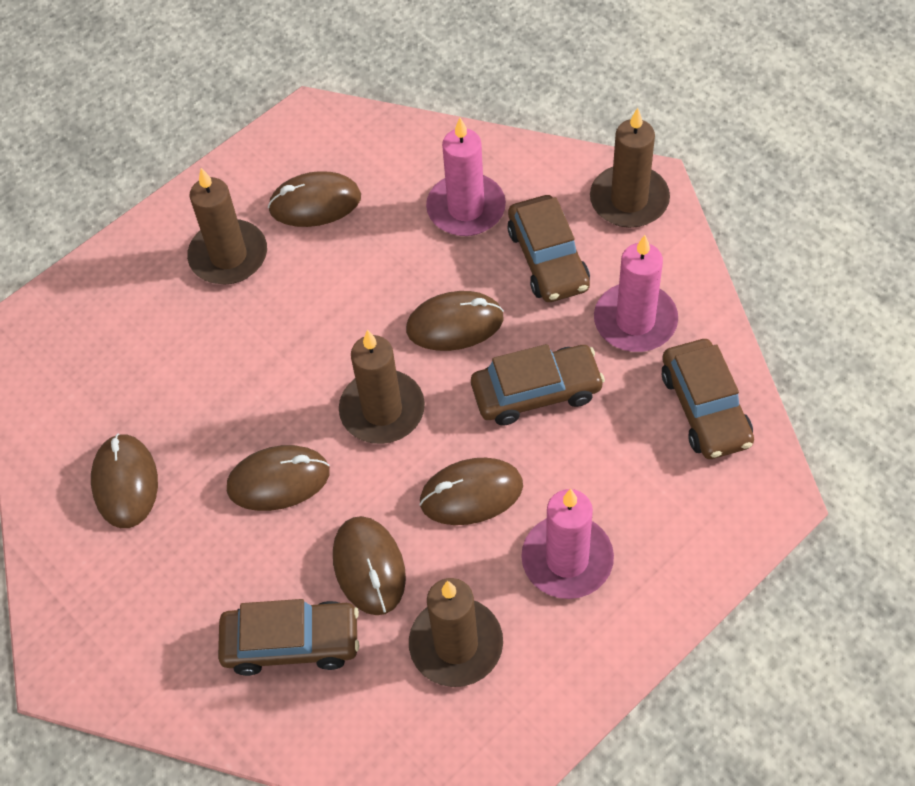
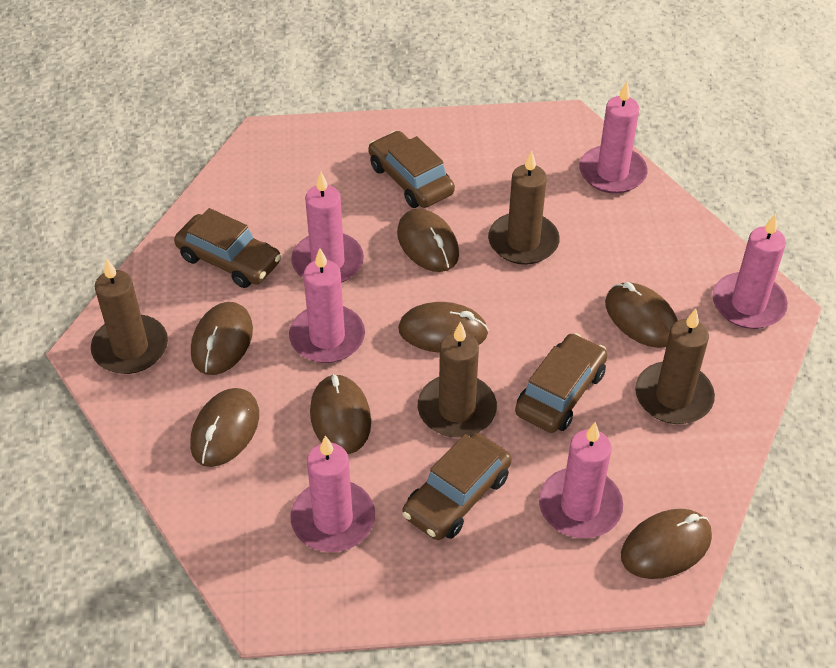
brown mouse: 6 -> 7
pink candle: 3 -> 6

